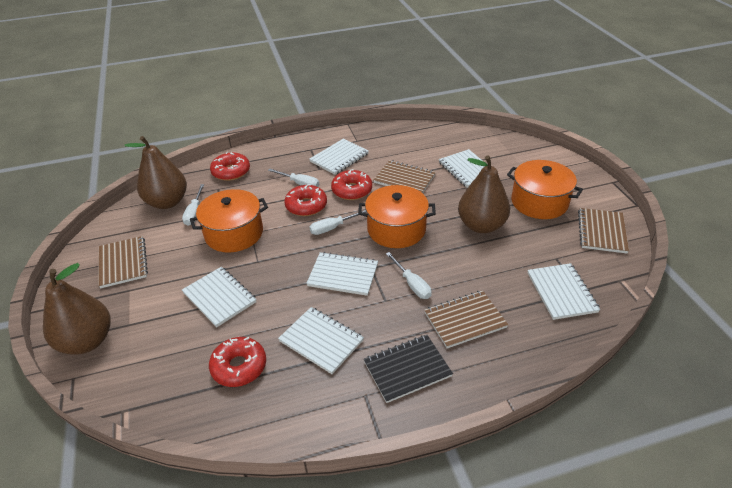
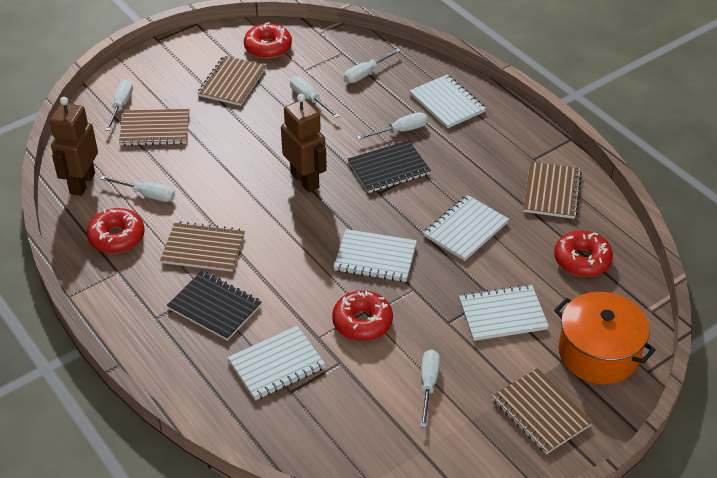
black notebook: 1 -> 2
brown notebook: 4 -> 5
brown pear: 3 -> 0
brown robot: 0 -> 2
orange pot: 3 -> 1
white notebook: 6 -> 5
white screwdriver: 4 -> 6

